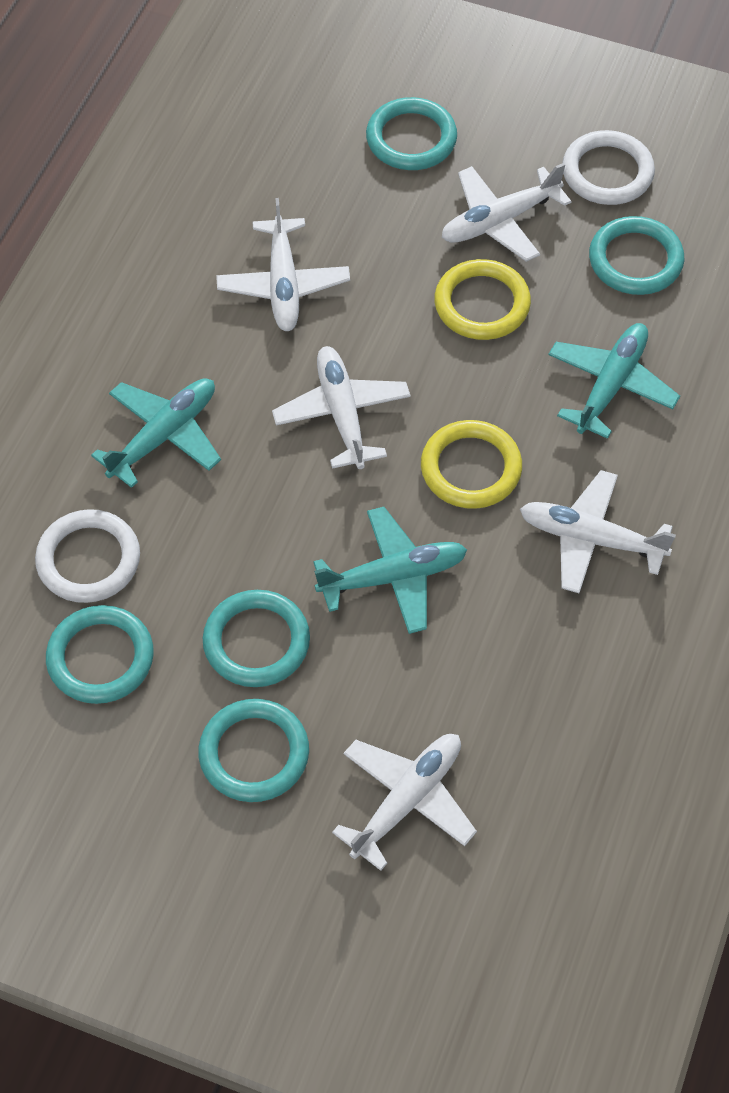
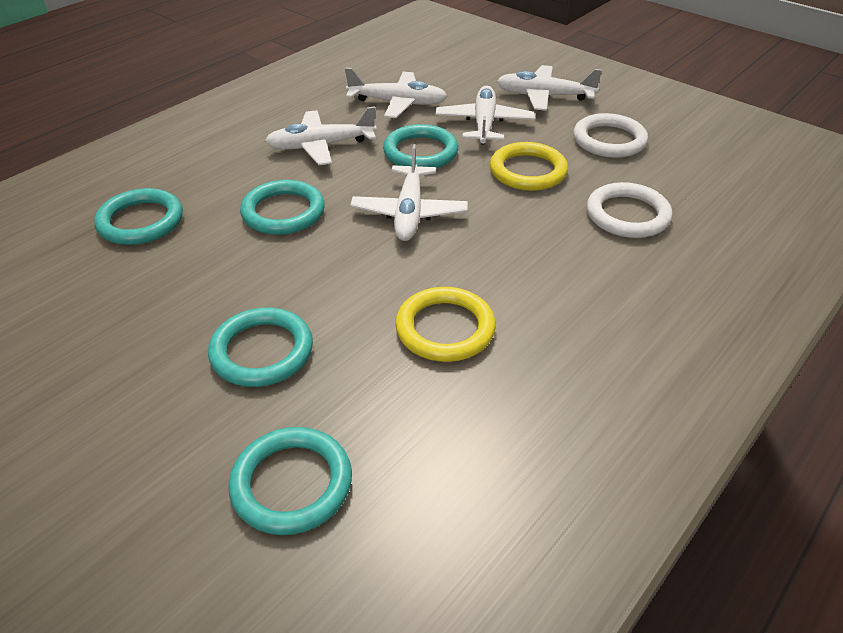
turquoise plane: 3 -> 0

